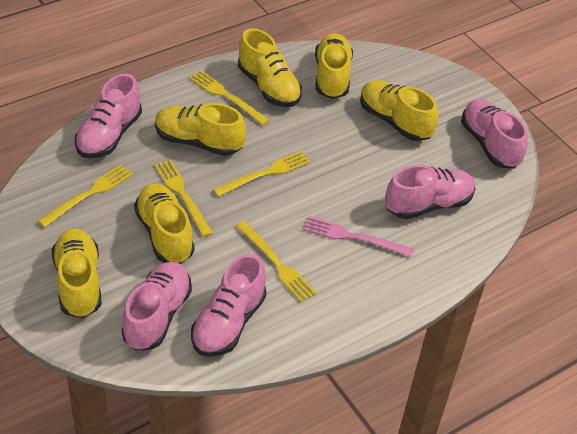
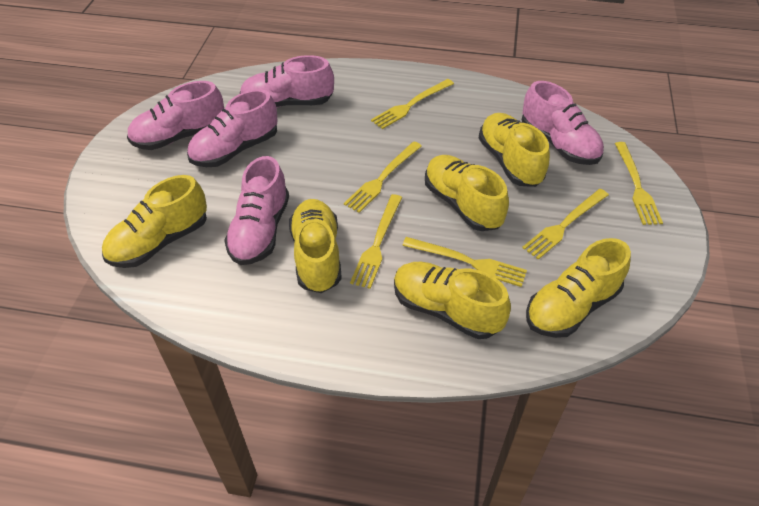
pink fork: 1 -> 0
yellow fork: 5 -> 6

